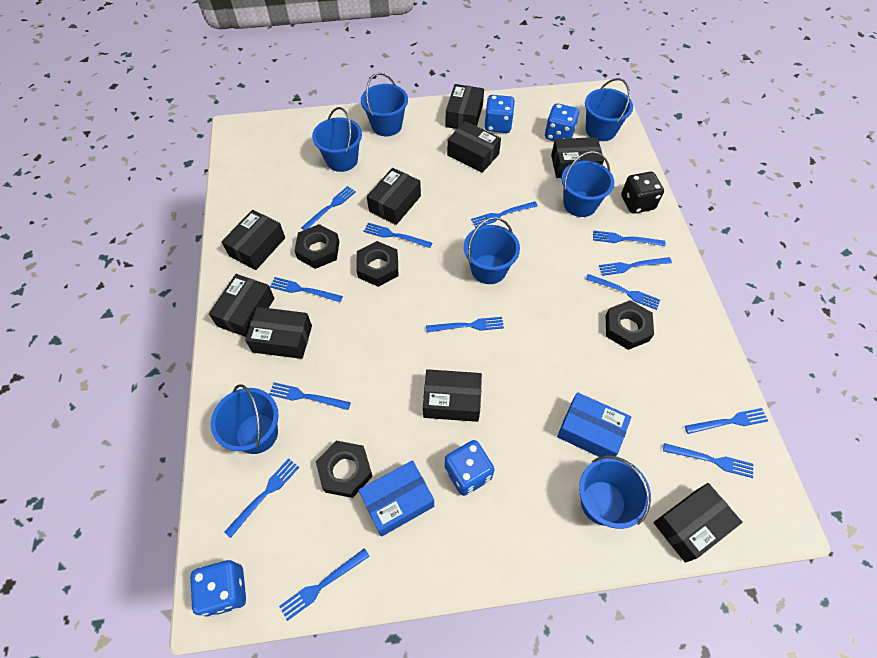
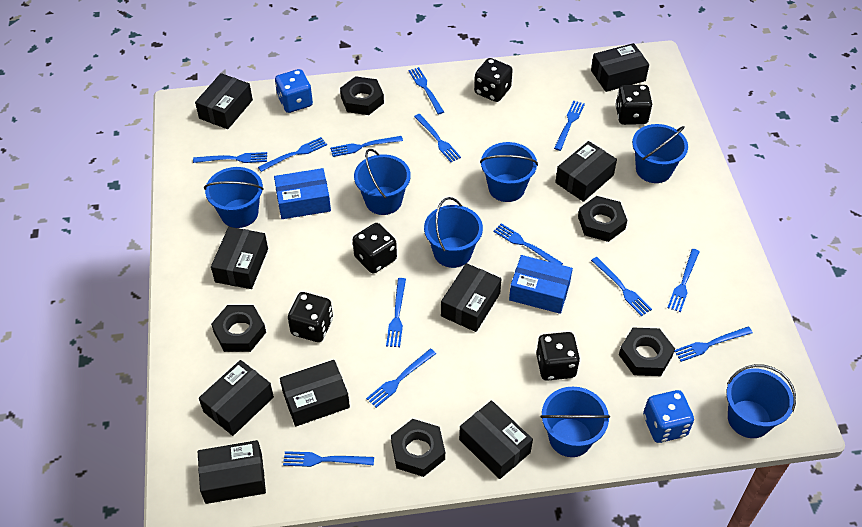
black dice: 1 -> 5
black nut: 4 -> 5
blue dice: 4 -> 2

